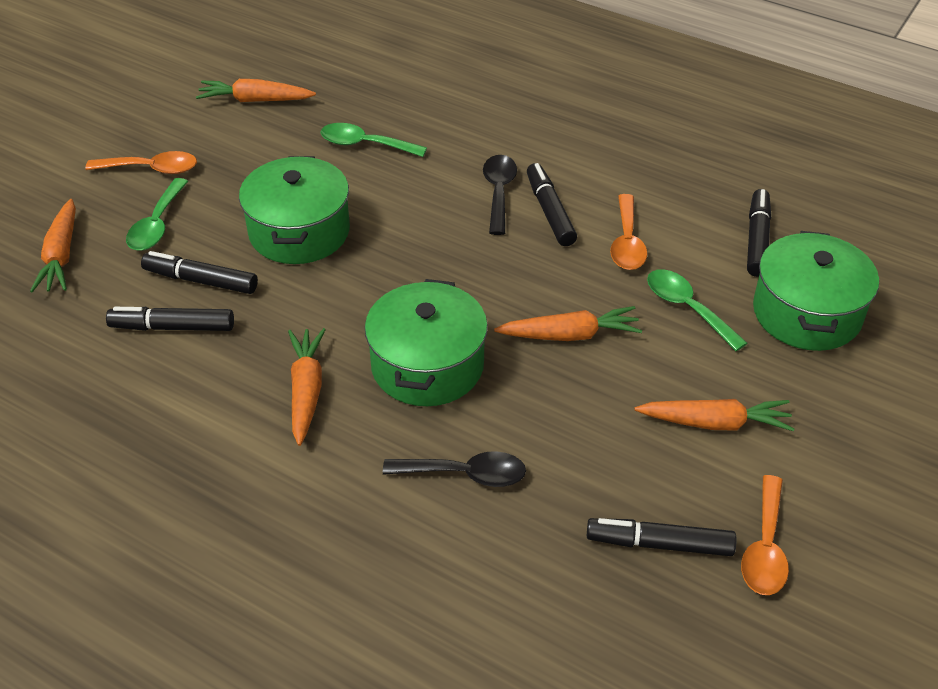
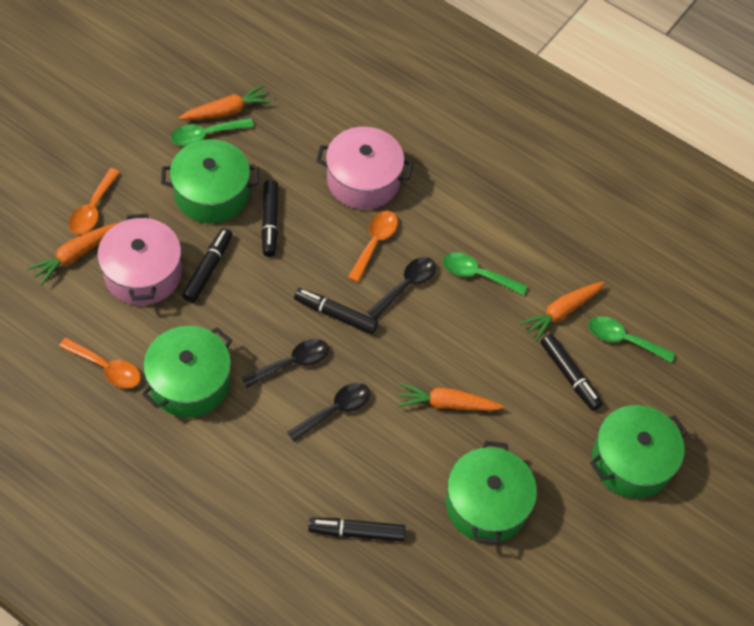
black spoon: 2 -> 3
green pot: 3 -> 4
orange carrot: 5 -> 4
pink pot: 0 -> 2

